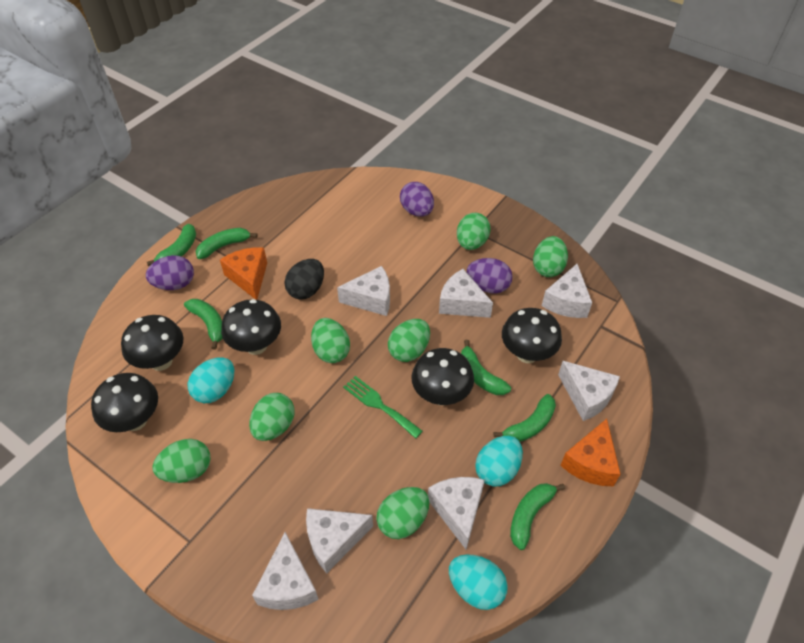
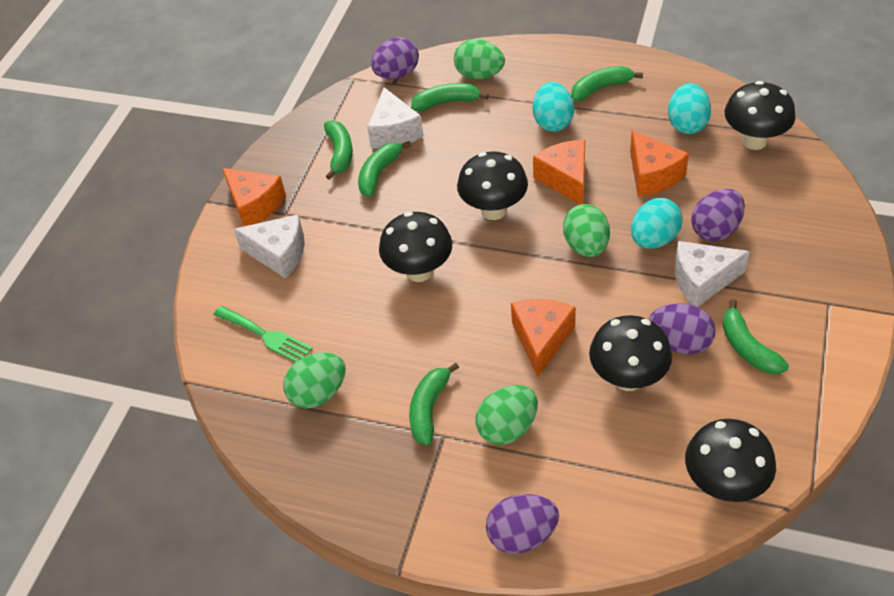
black egg: 1 -> 0
green egg: 7 -> 4
orange cheese: 2 -> 4
purple egg: 3 -> 4
white cheese: 7 -> 3

